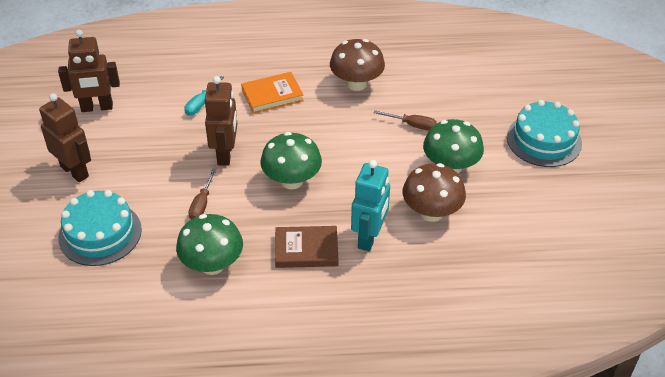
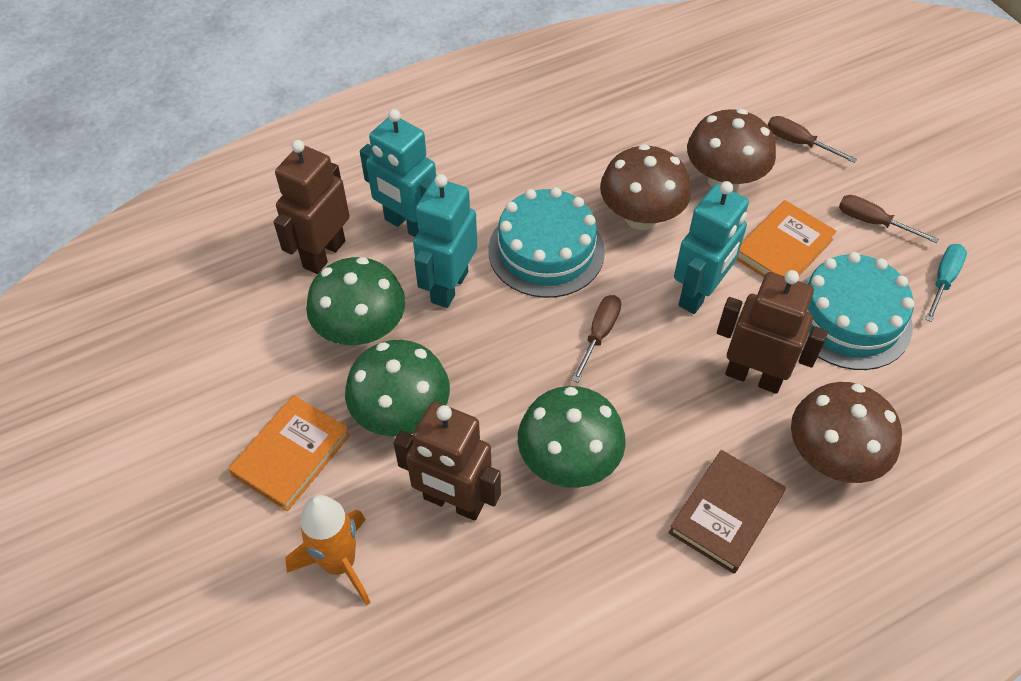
brown mushroom: 2 -> 3
brown screwdriver: 2 -> 3
orange book: 1 -> 2
orange rocket: 0 -> 1
turquoise robot: 1 -> 3

